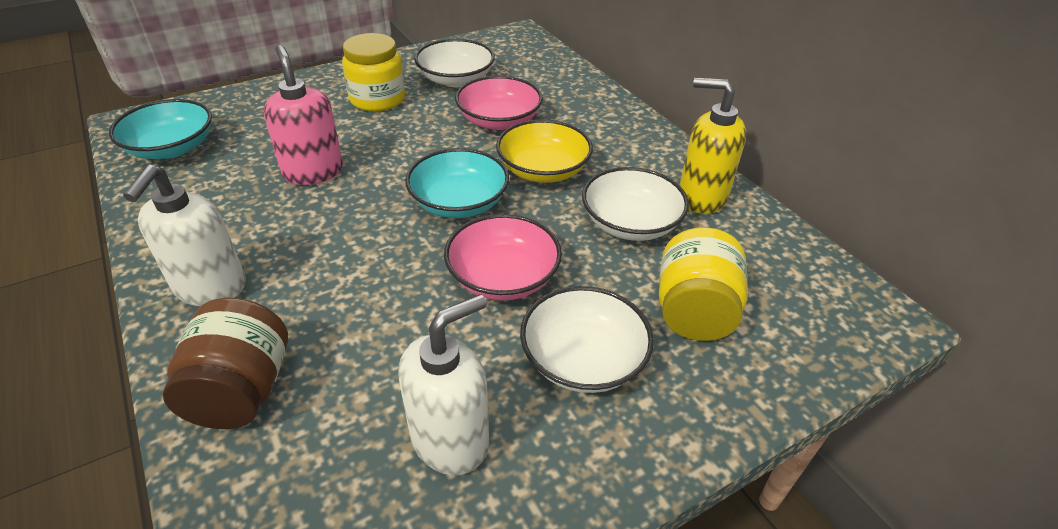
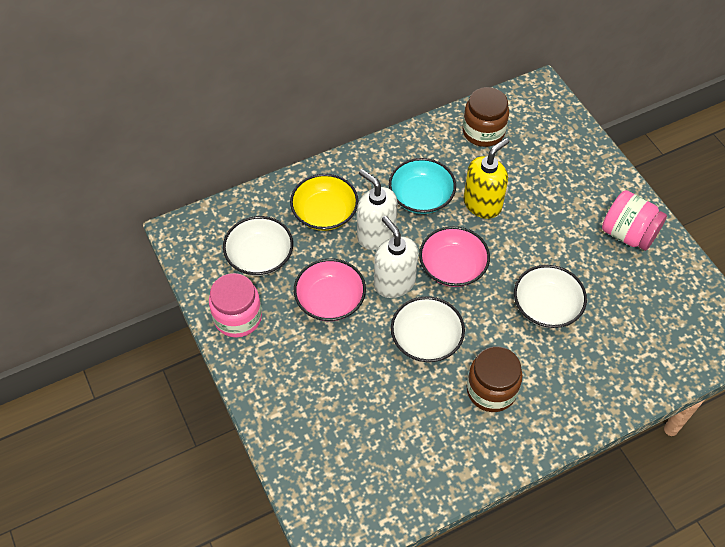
brown jar: 1 -> 2
pink jar: 0 -> 2
pink soap dispenser: 1 -> 0
turquoise bowl: 2 -> 1
yellow jar: 2 -> 0

